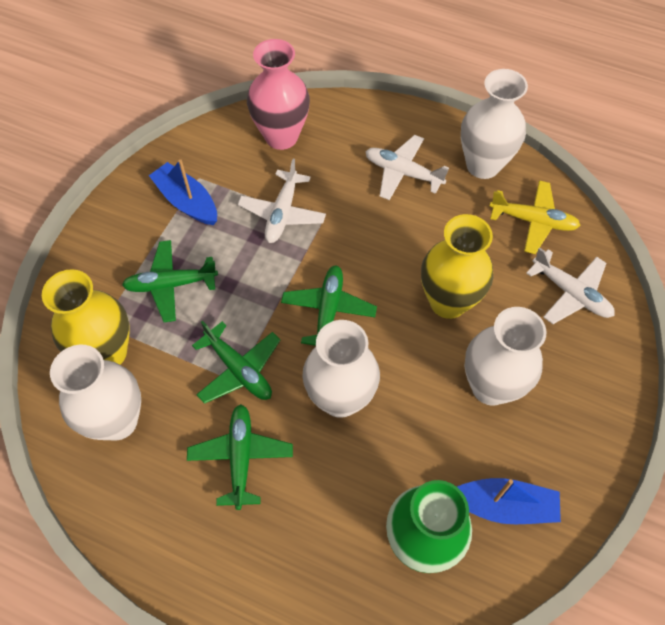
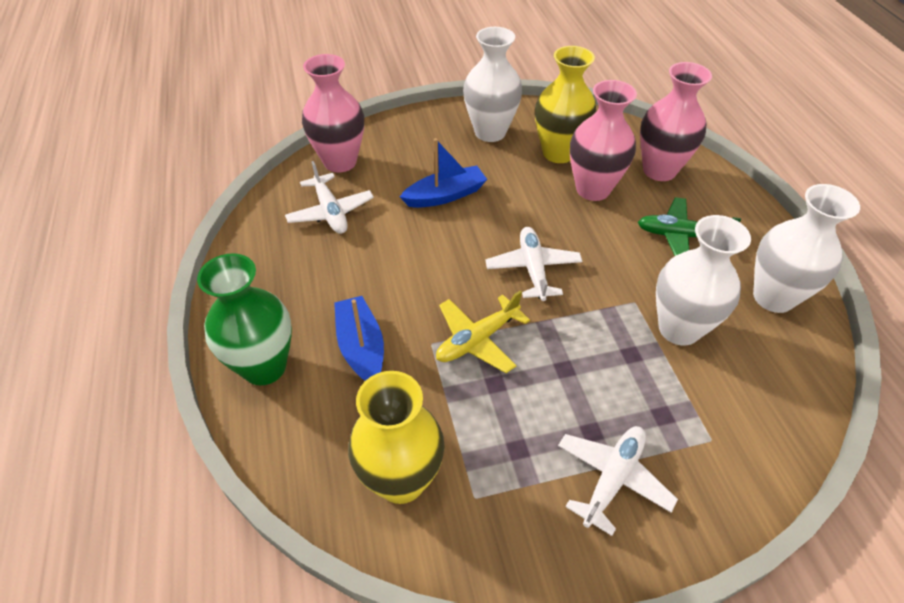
green plane: 4 -> 1
pink vase: 1 -> 3
white vase: 4 -> 3

